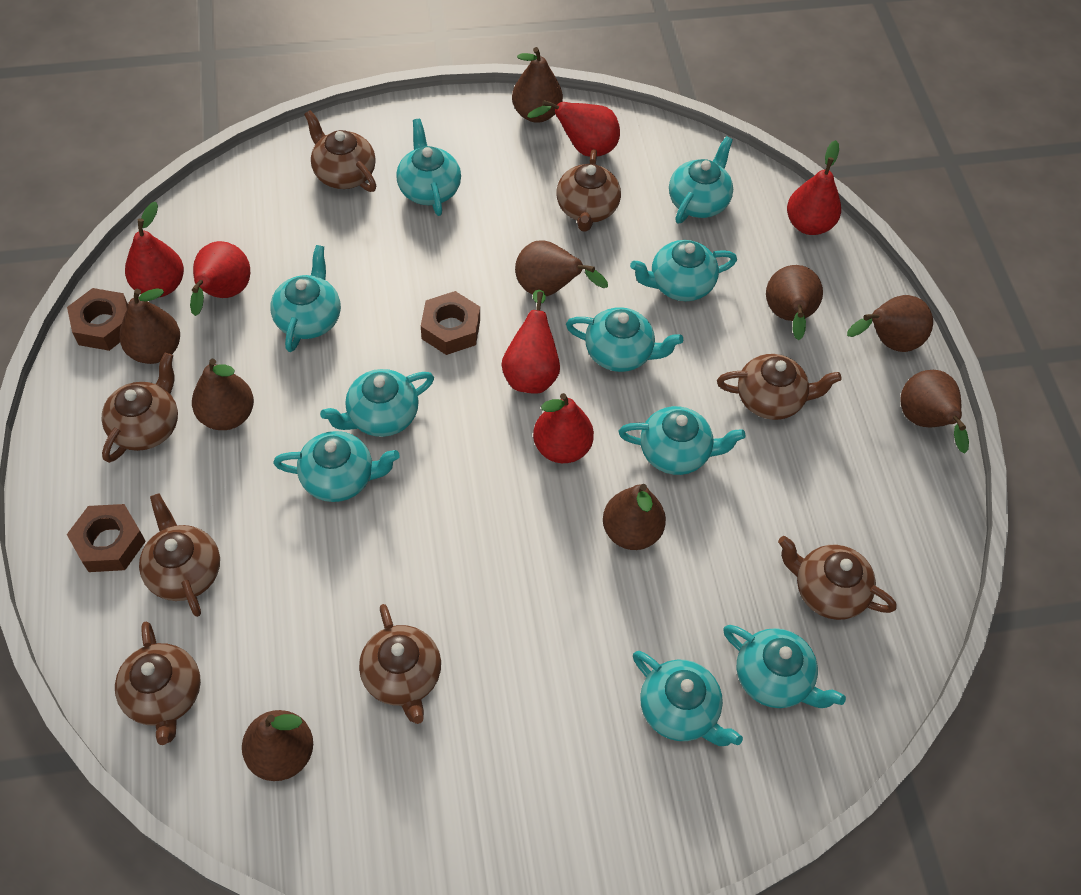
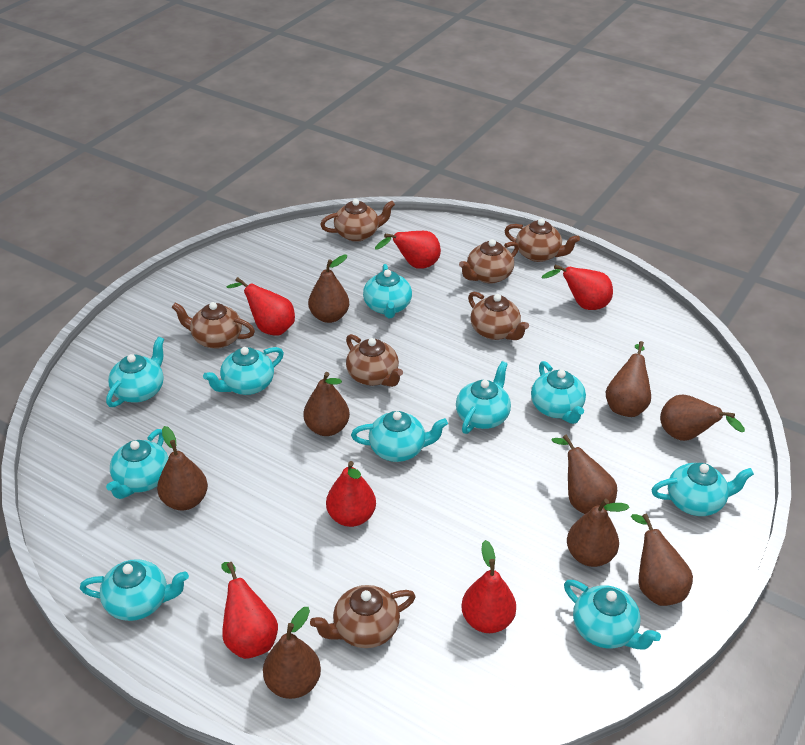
brown nut: 3 -> 0
brown teapot: 8 -> 7

